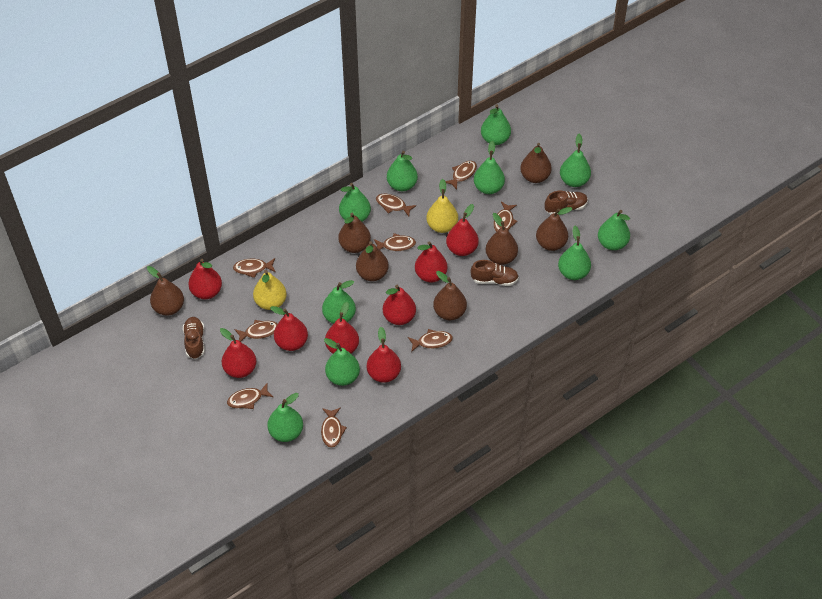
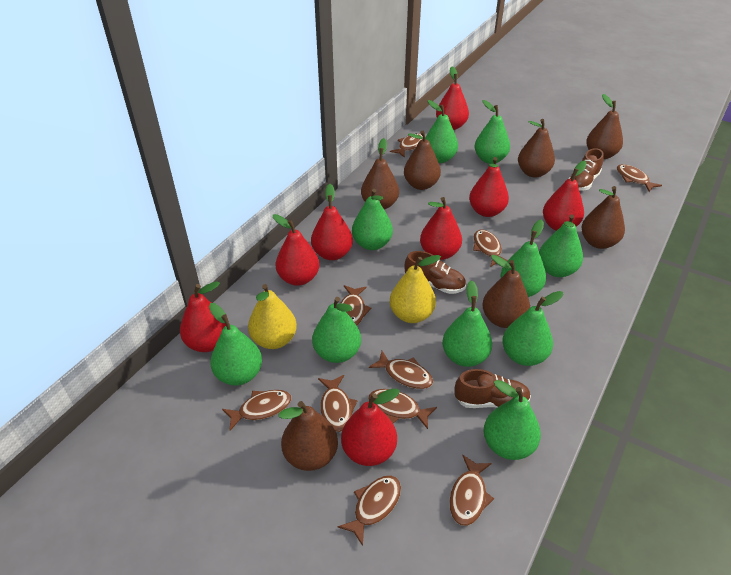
brown fish: 9 -> 10

